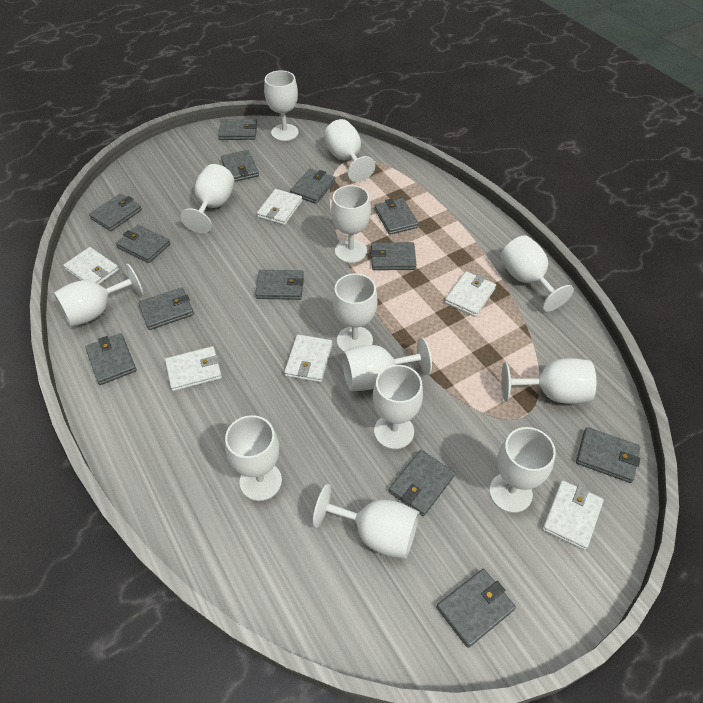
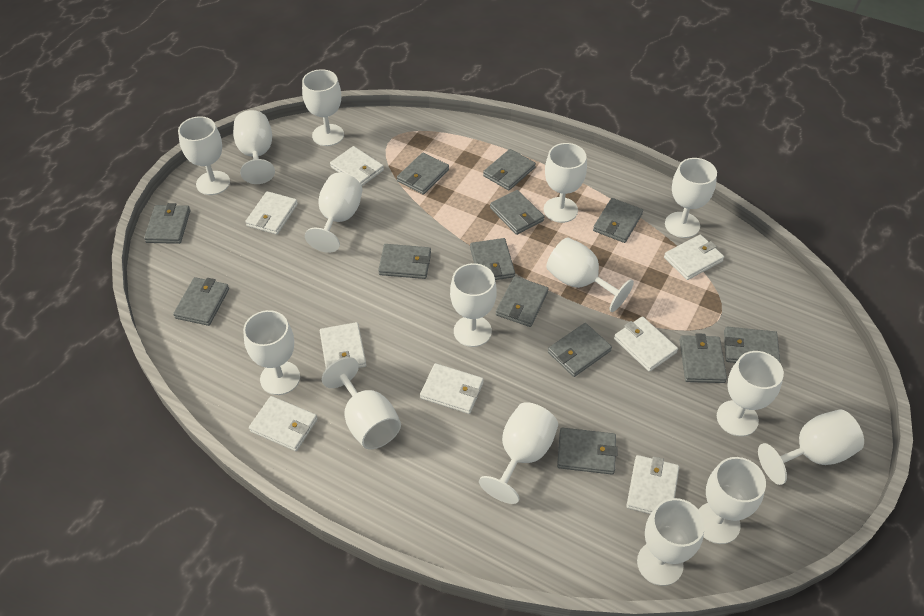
white goblet: 13 -> 15
white wallet: 6 -> 8

